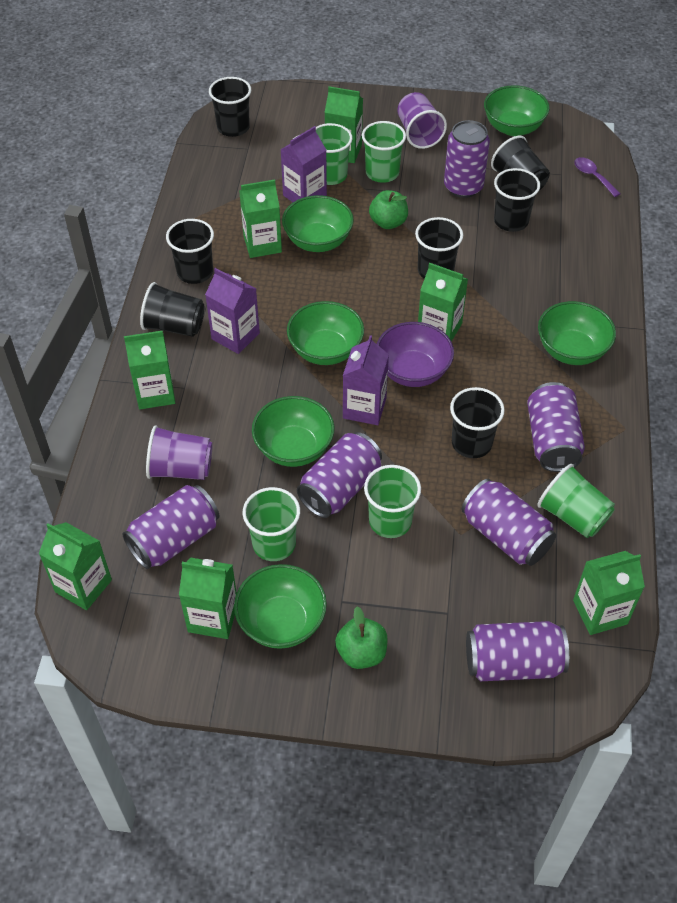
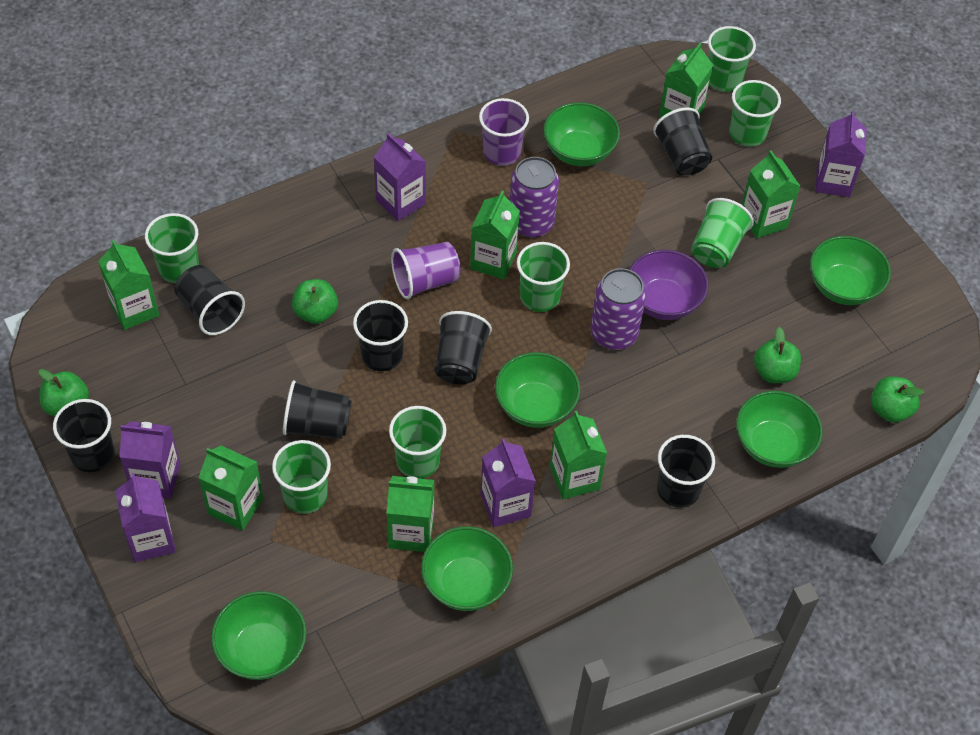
green apple: 2 -> 4
green cup: 5 -> 7
purple can: 6 -> 2
purple carton: 3 -> 5
purple spoon: 1 -> 0

